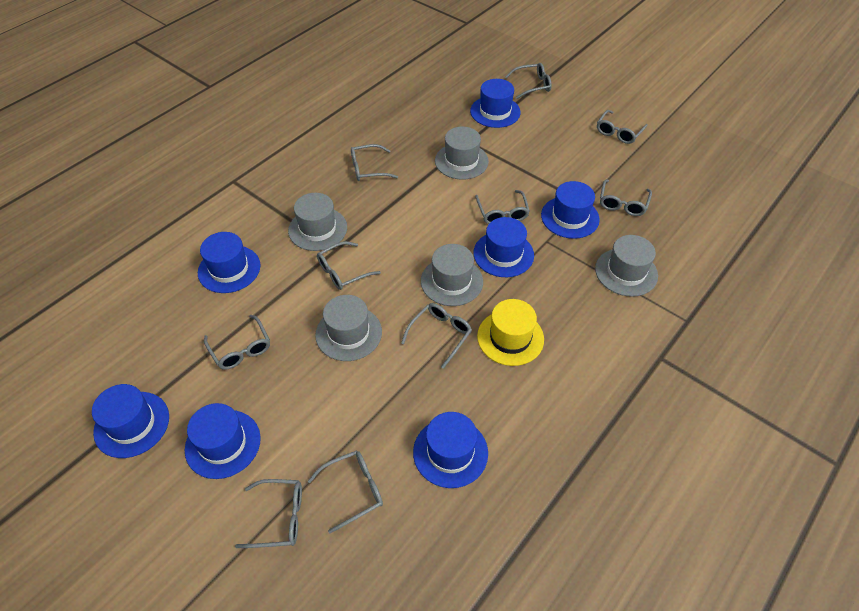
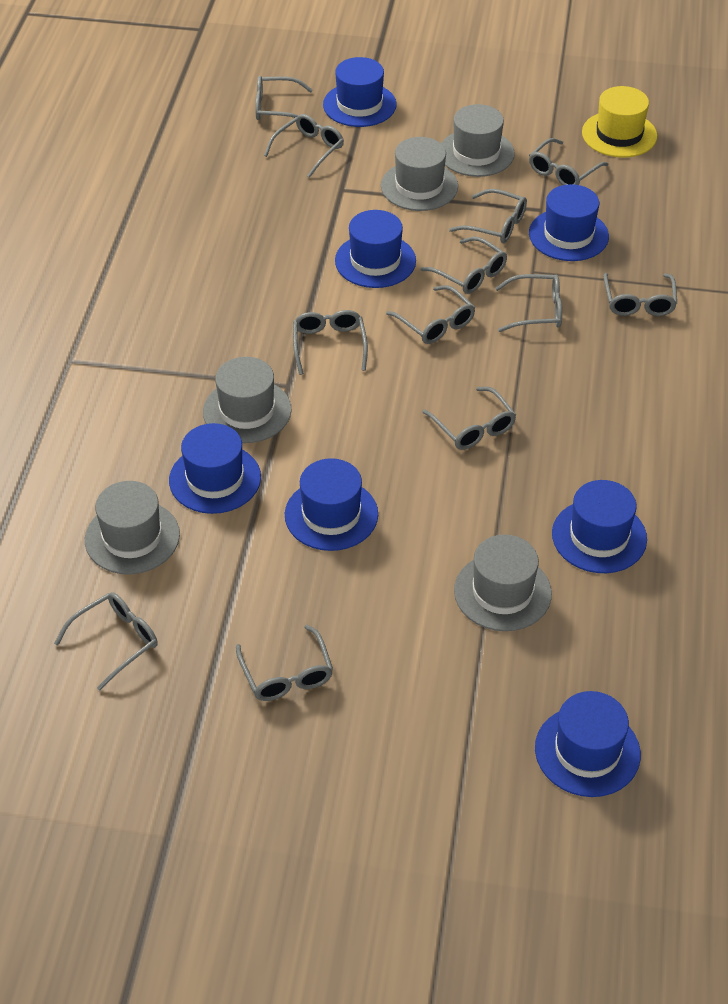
grey glasses: 10 -> 12

